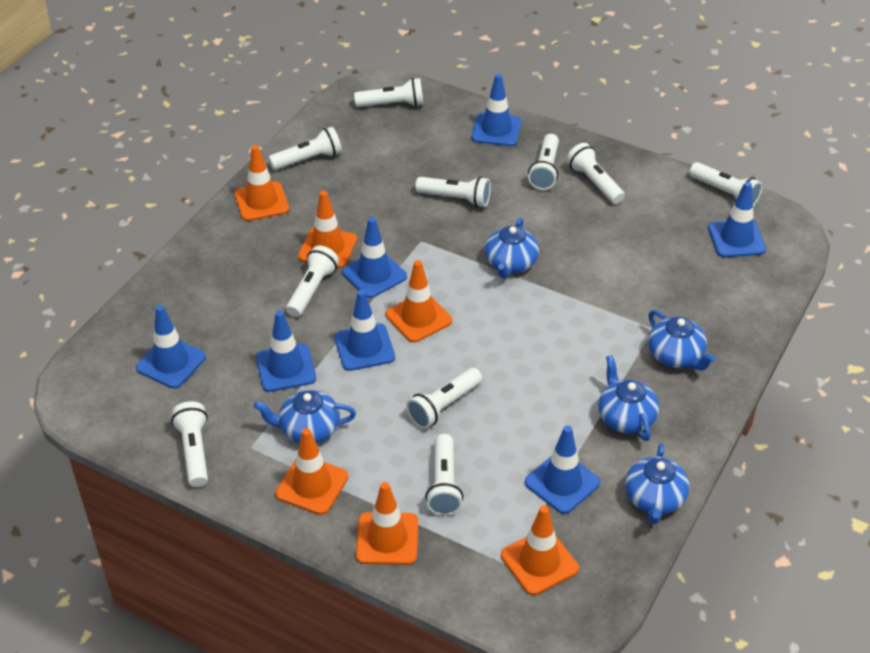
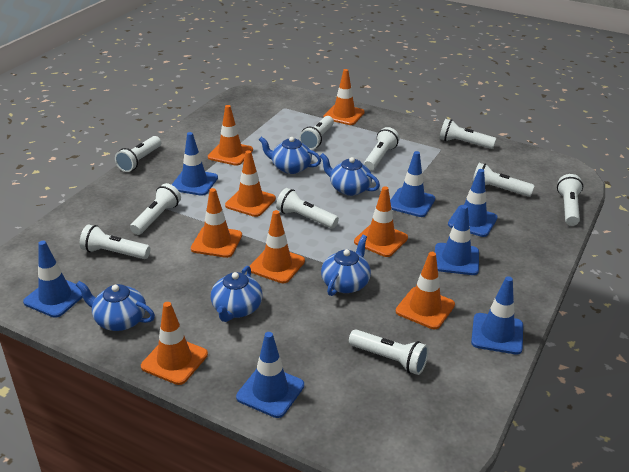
orange traffic cone: 6 -> 8

